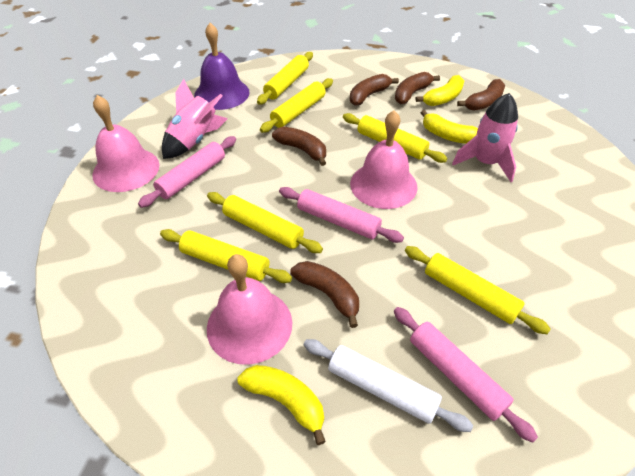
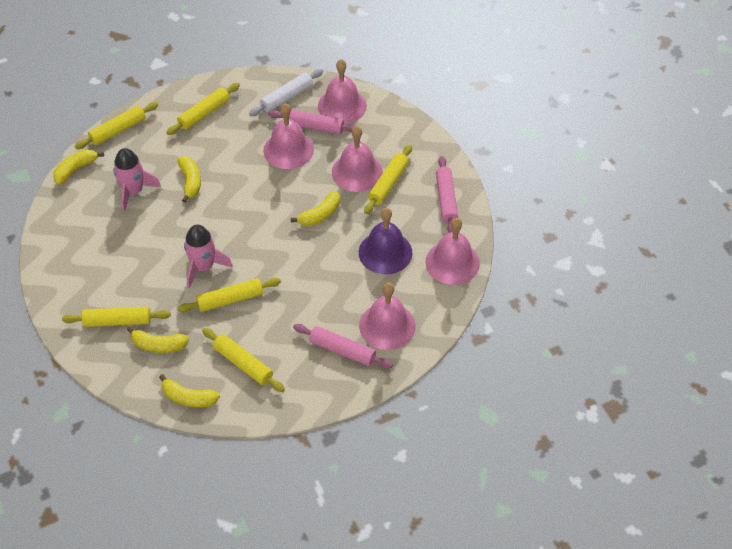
brown banana: 5 -> 0
pink bell: 3 -> 5
yellow banana: 3 -> 5

